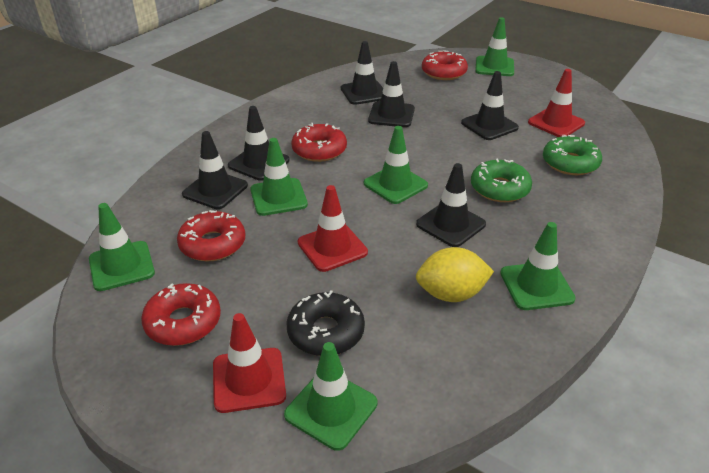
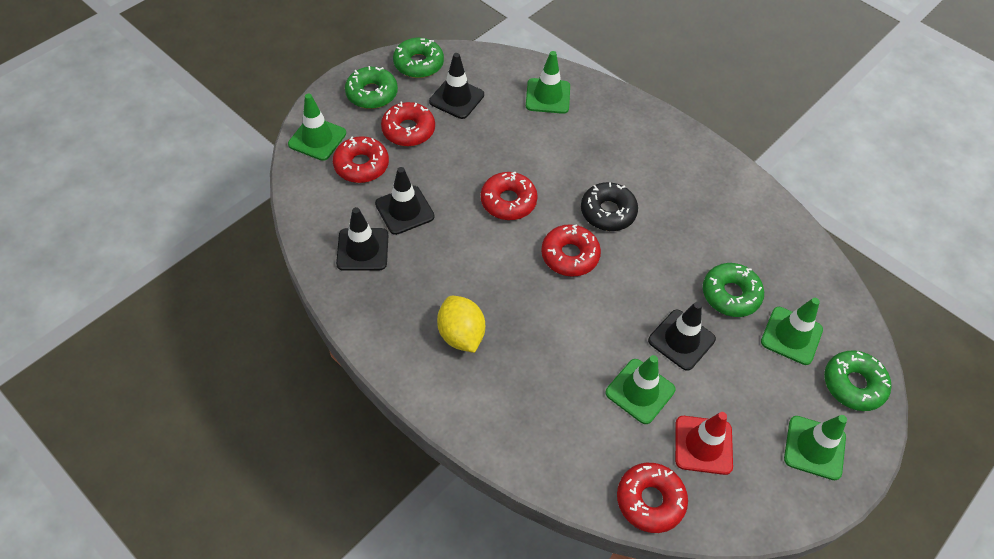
black traffic cone: 6 -> 4
green donut: 2 -> 4
green traffic cone: 6 -> 5
red donut: 4 -> 5
red traffic cone: 3 -> 1

